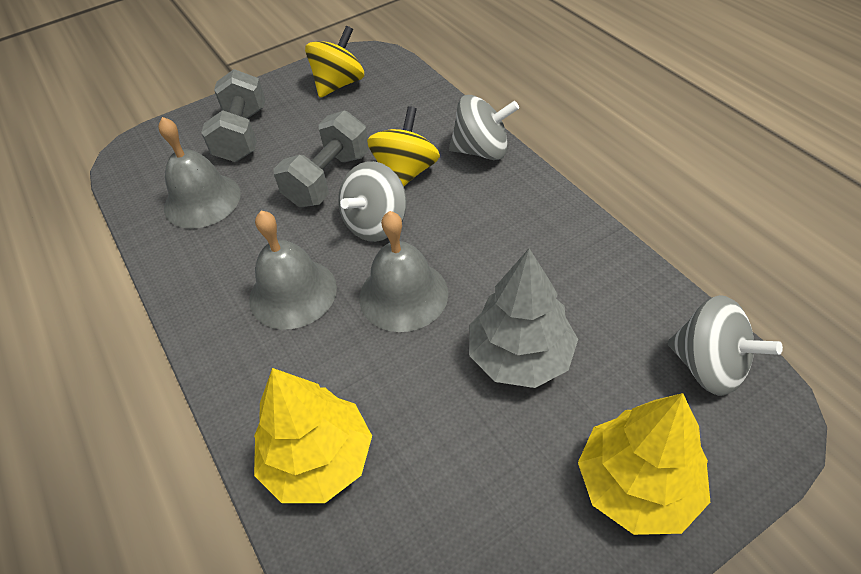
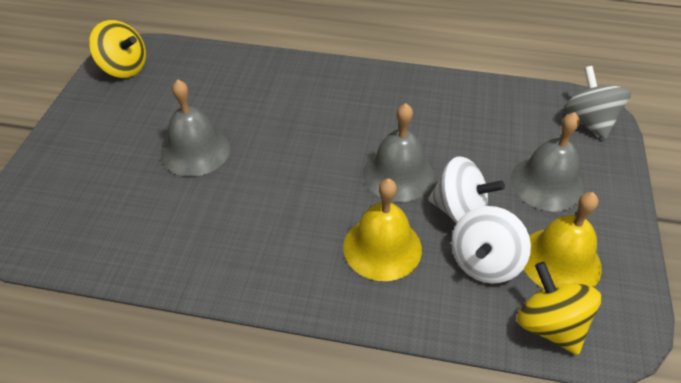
grey dumbbell: 2 -> 0
grey spinning top: 3 -> 1
grey tree: 1 -> 0
white spinning top: 0 -> 2
yellow bell: 0 -> 2
yellow tree: 2 -> 0

